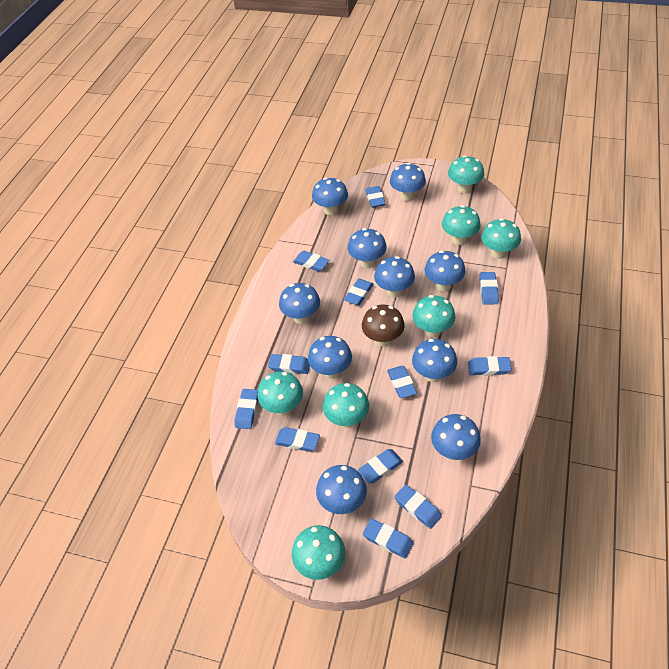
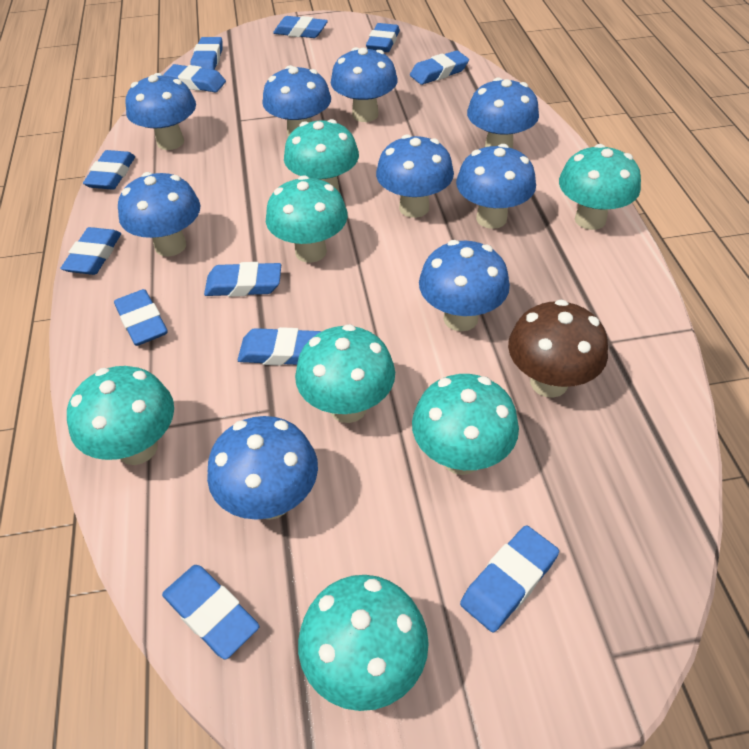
blue mushroom: 10 -> 9

